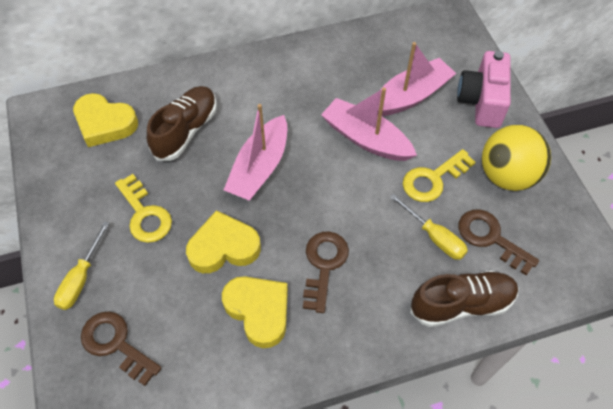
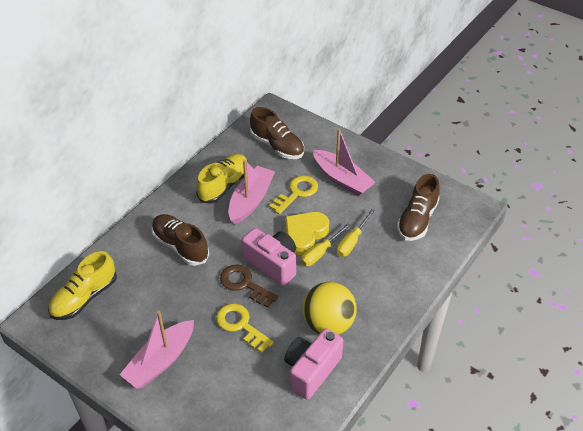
brown key: 3 -> 1
brown shoe: 2 -> 3
pink camera: 1 -> 2
yellow heart: 3 -> 1
yellow shoe: 0 -> 2

